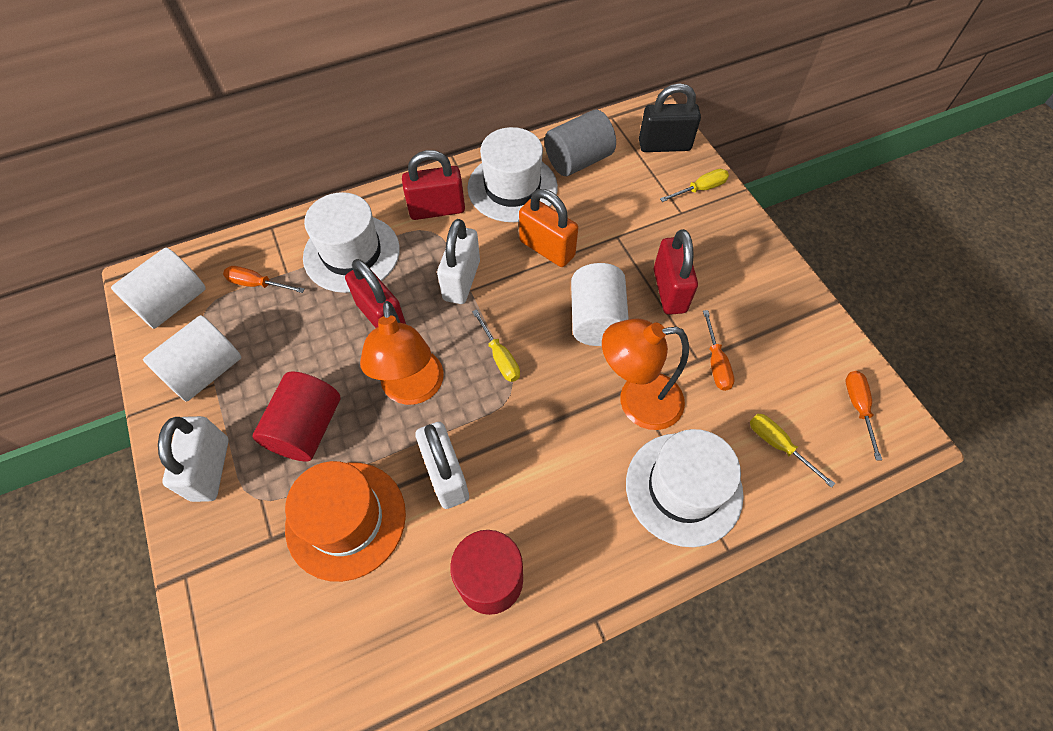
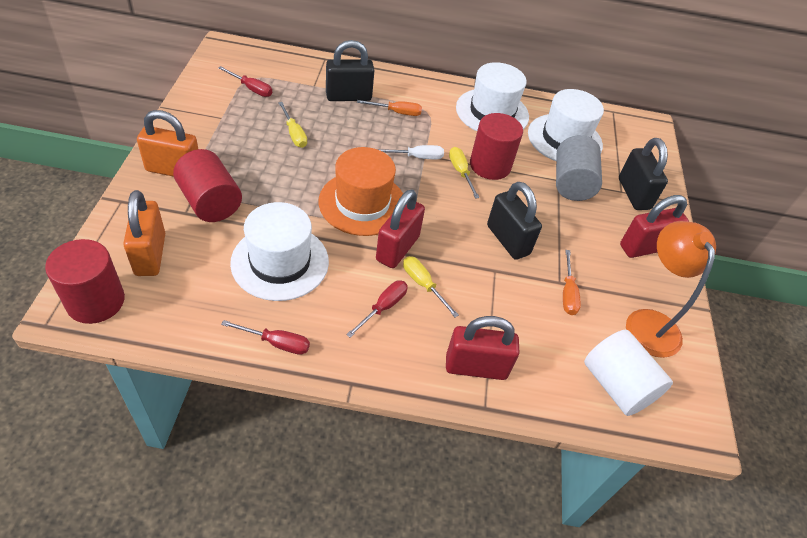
black padlock: 1 -> 3
orange lamp: 2 -> 1
orange padlock: 1 -> 2
orange screwdriver: 3 -> 2
red cylinder: 2 -> 3
red screwdriver: 0 -> 3
white cylinder: 3 -> 1
white padlock: 3 -> 0
white screwdriver: 0 -> 1

